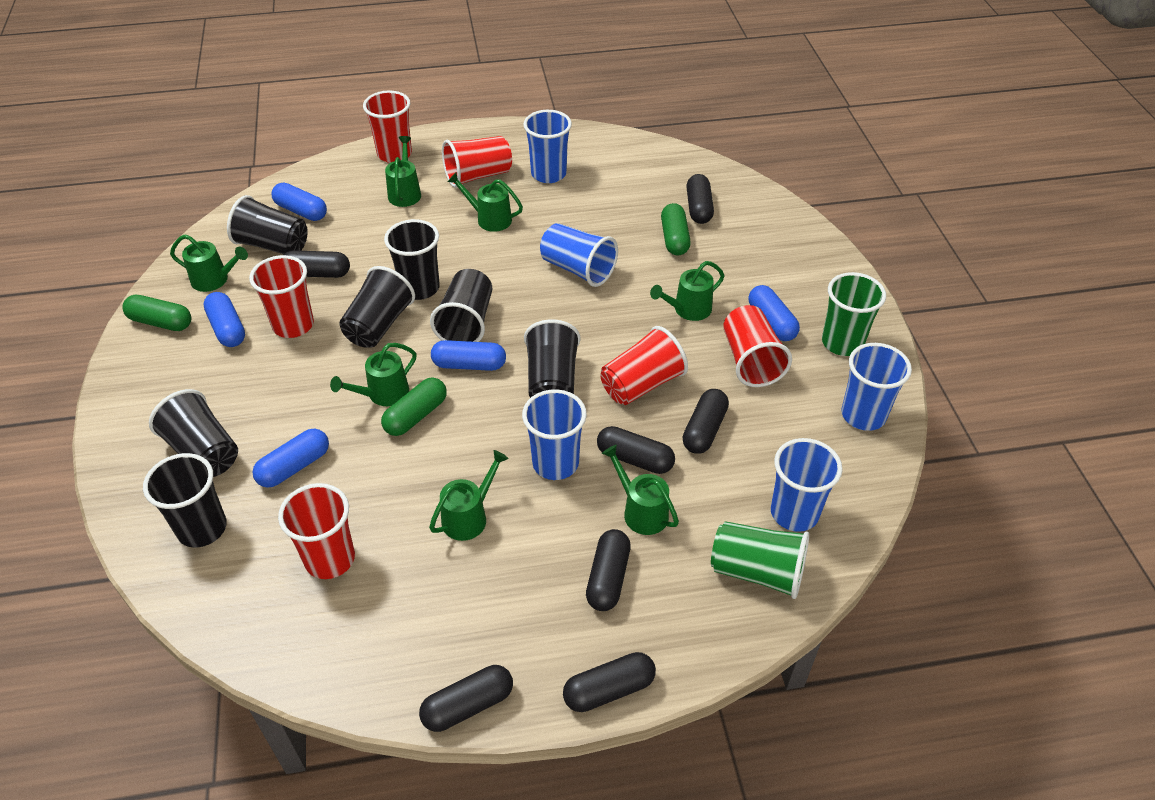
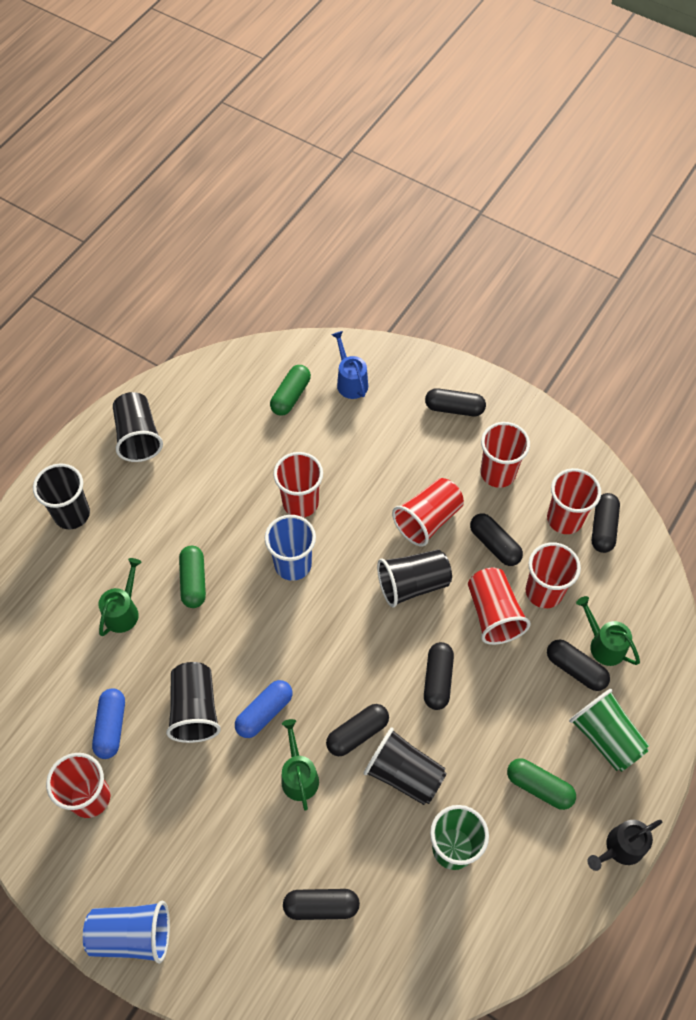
black cup: 7 -> 5
black watering can: 0 -> 1
blue capsule: 5 -> 2
blue cup: 5 -> 2
blue watering can: 0 -> 1
green watering can: 7 -> 3
red cup: 6 -> 7

